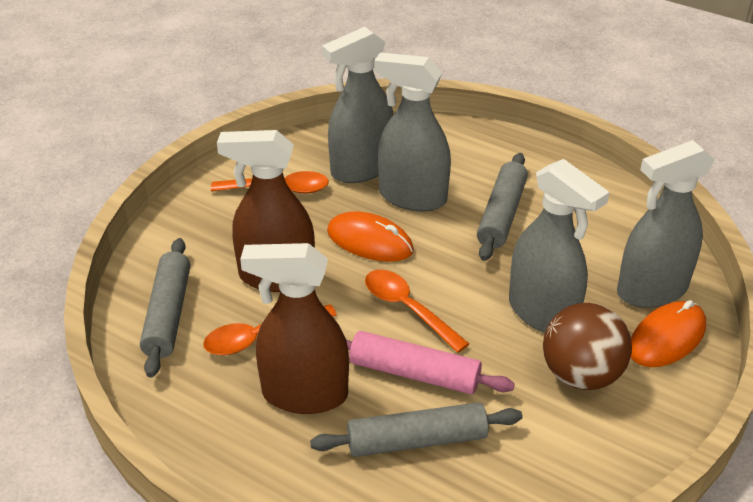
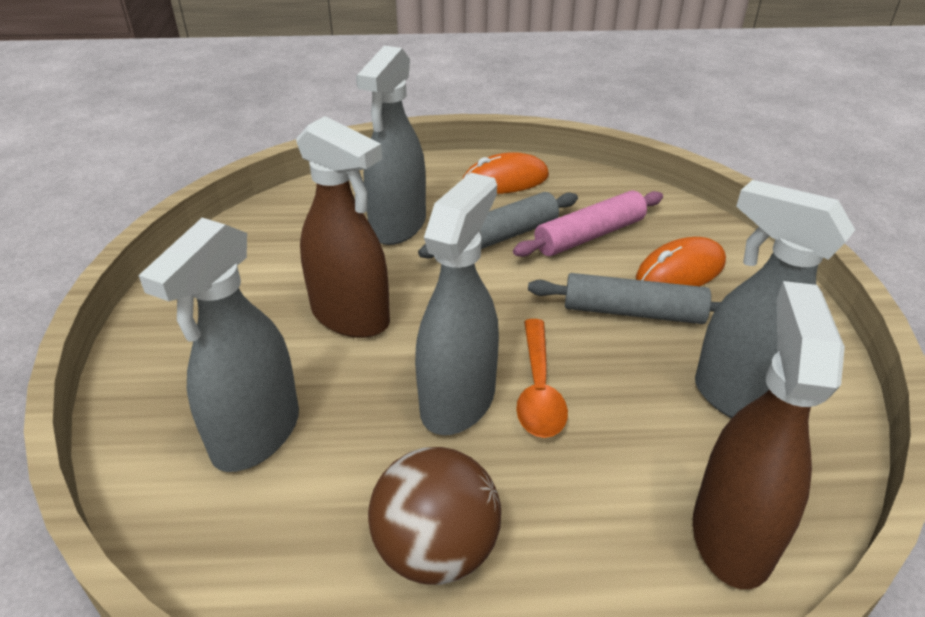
grey rolling pin: 3 -> 2
orange spoon: 3 -> 1

